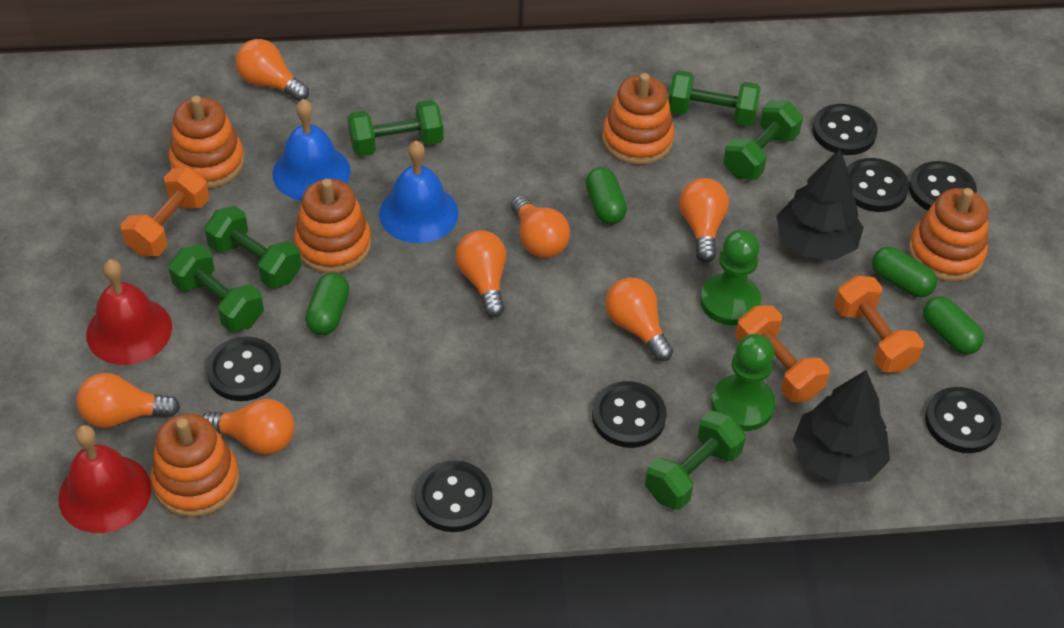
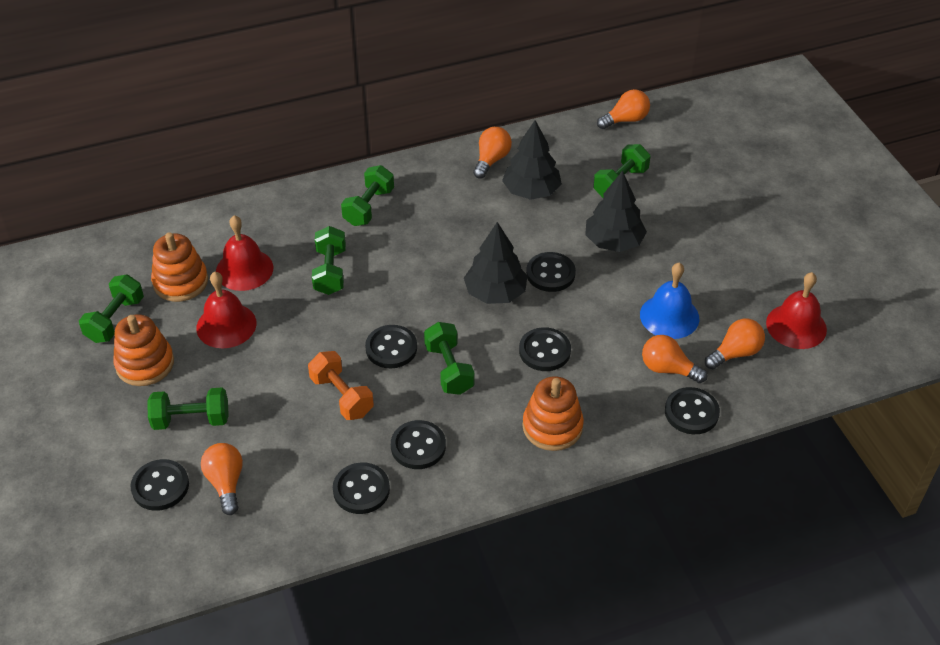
black tree: 2 -> 3
blue bell: 2 -> 1
green capsule: 4 -> 0
green pawn: 2 -> 0
orange dumbbell: 3 -> 1
orange light bulb: 7 -> 5
orange stacking toy: 5 -> 3
red bell: 2 -> 3

